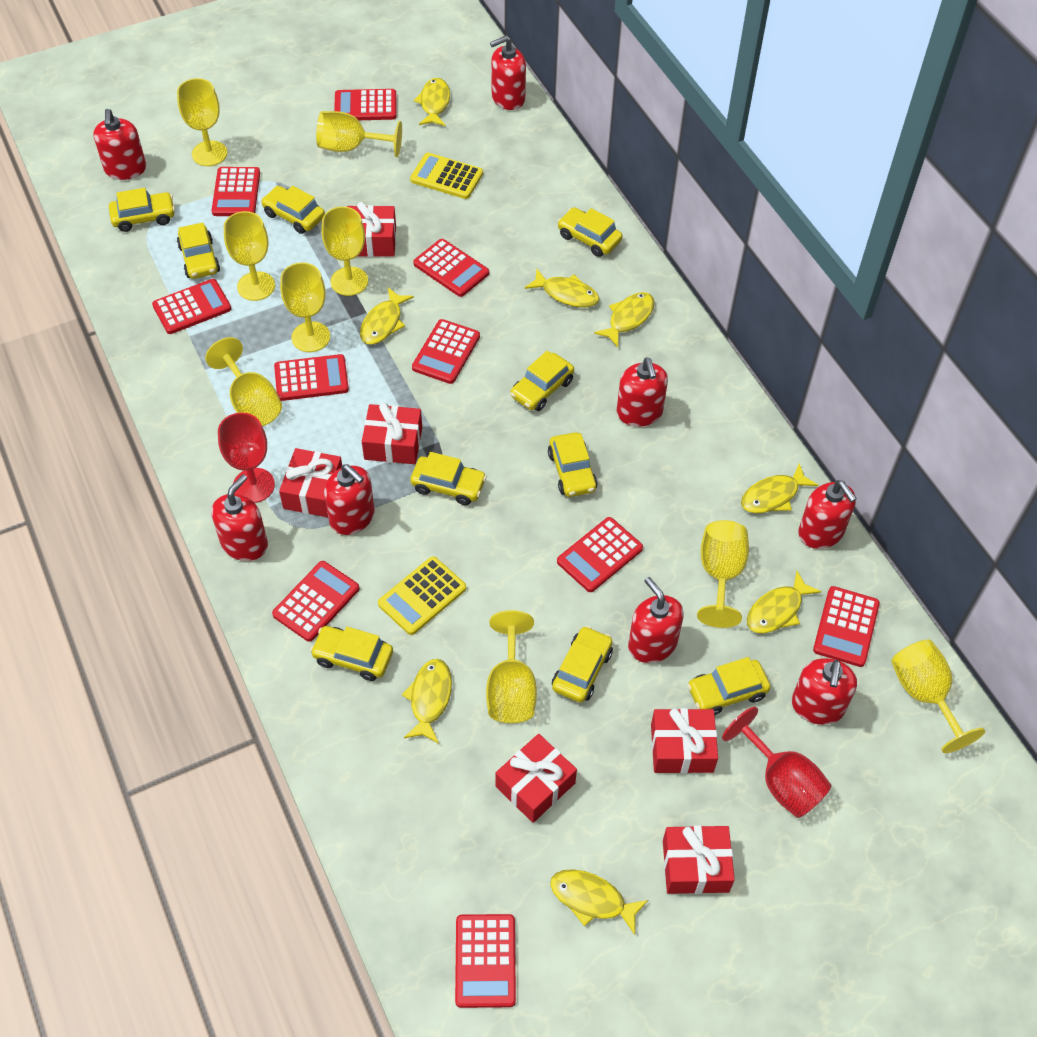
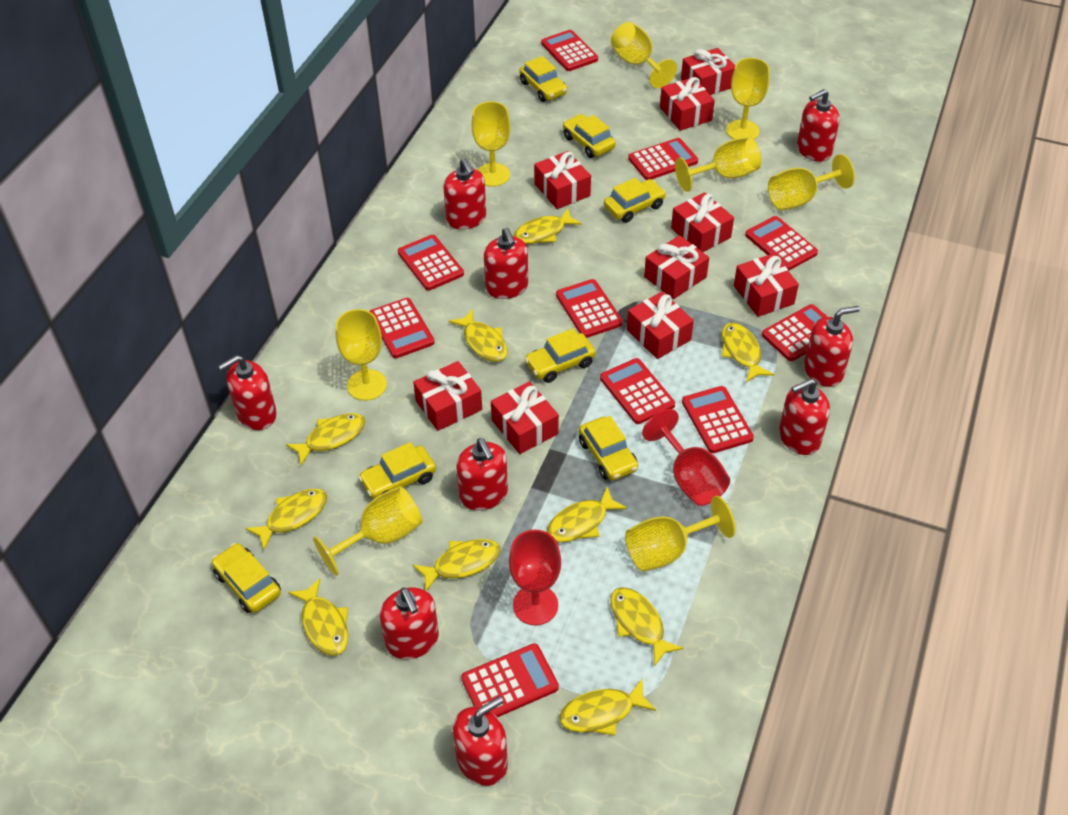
red gift: 6 -> 9
red soap dispenser: 8 -> 9
yellow calculator: 2 -> 0
yellow car: 10 -> 7
yellow fish: 8 -> 10
yellow goblet: 9 -> 8

